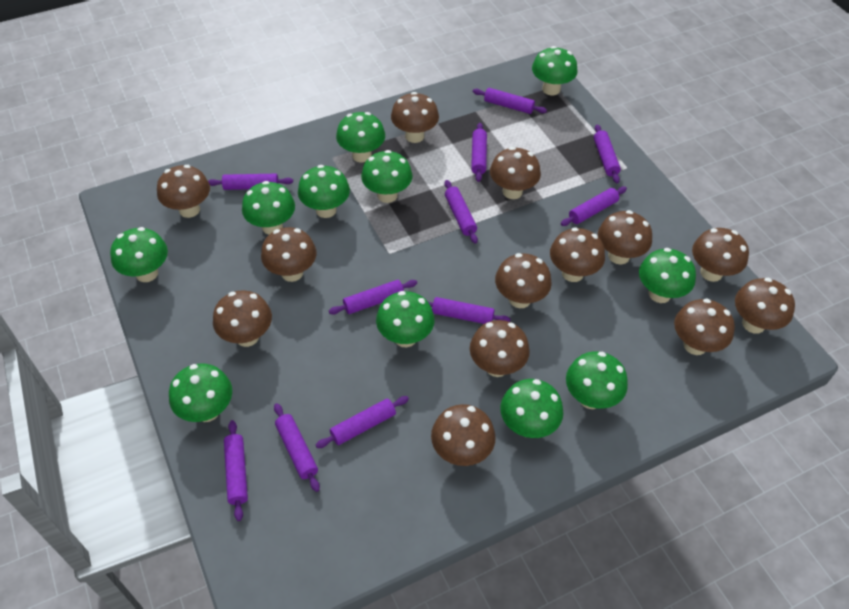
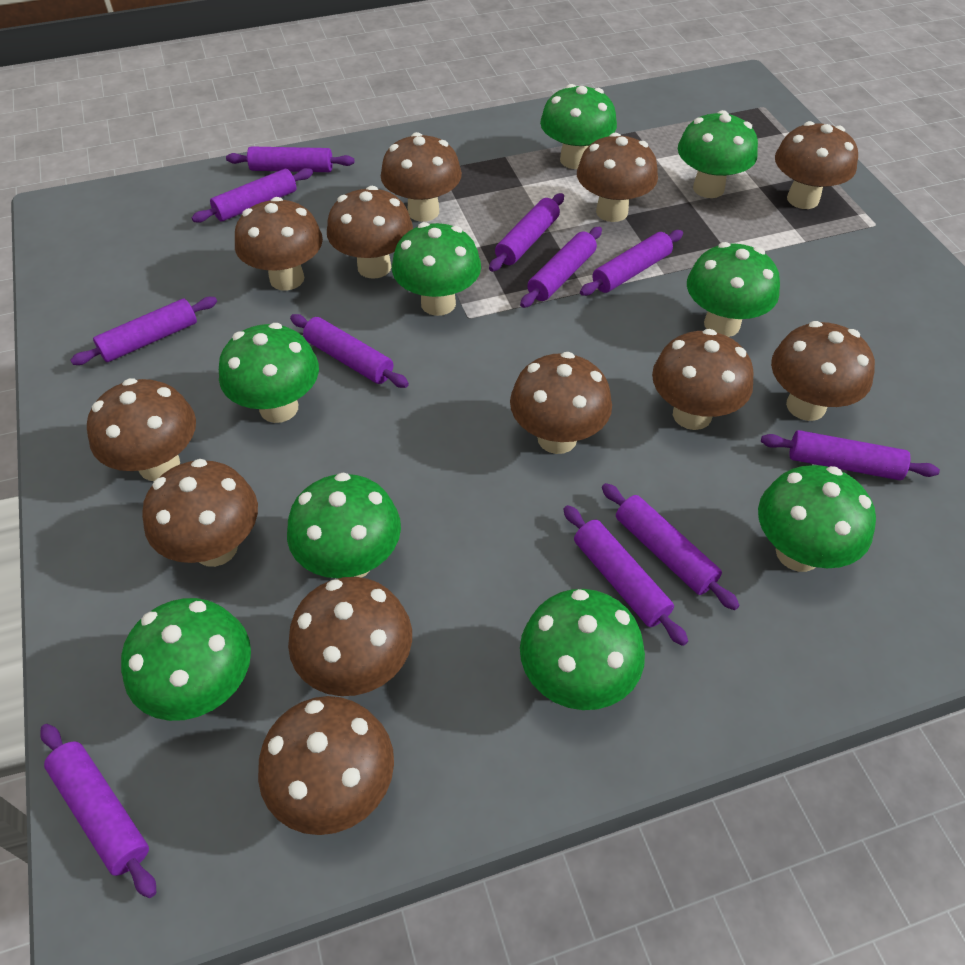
brown mushroom: 13 -> 12
green mushroom: 11 -> 9

